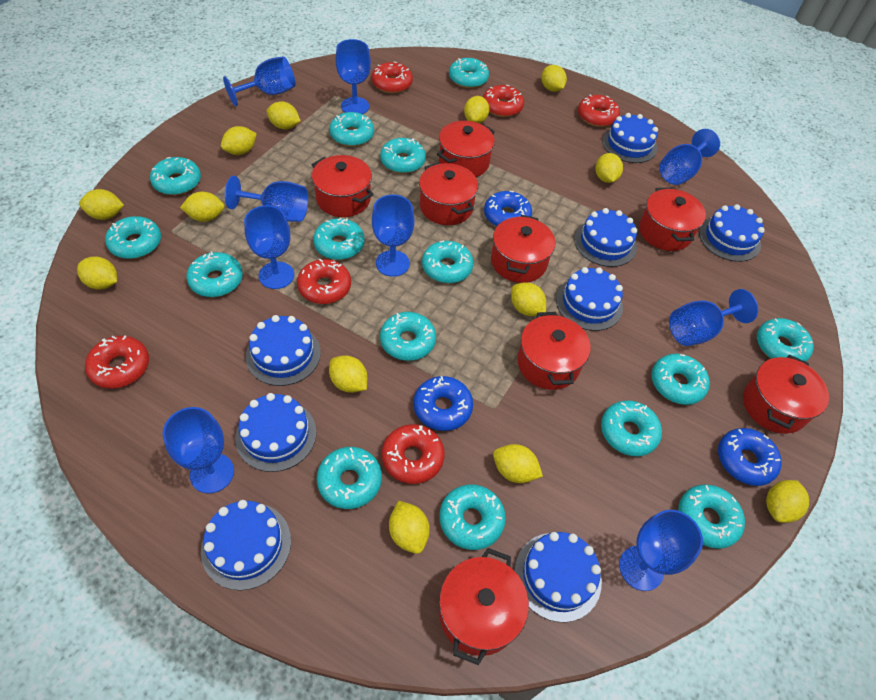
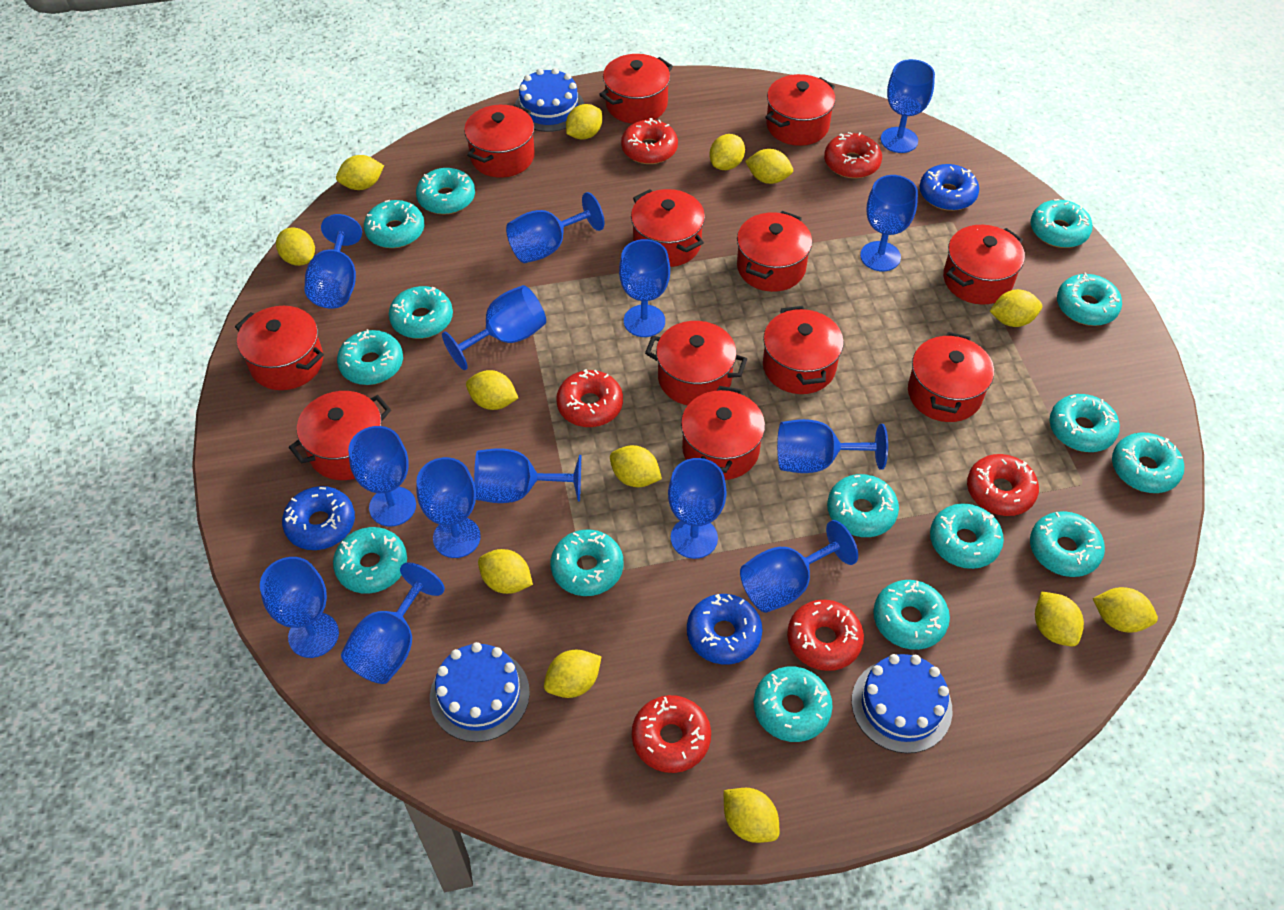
blue cake: 8 -> 3
blue goblet: 9 -> 14
red pot: 8 -> 12

